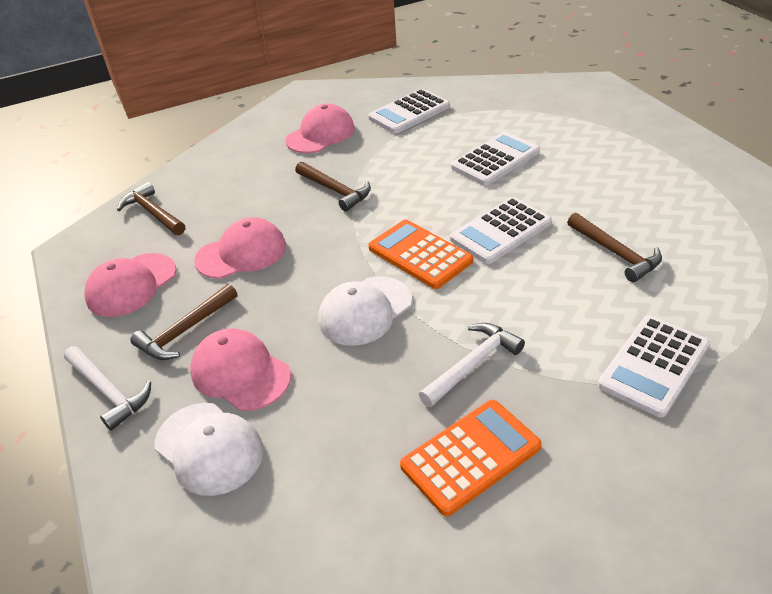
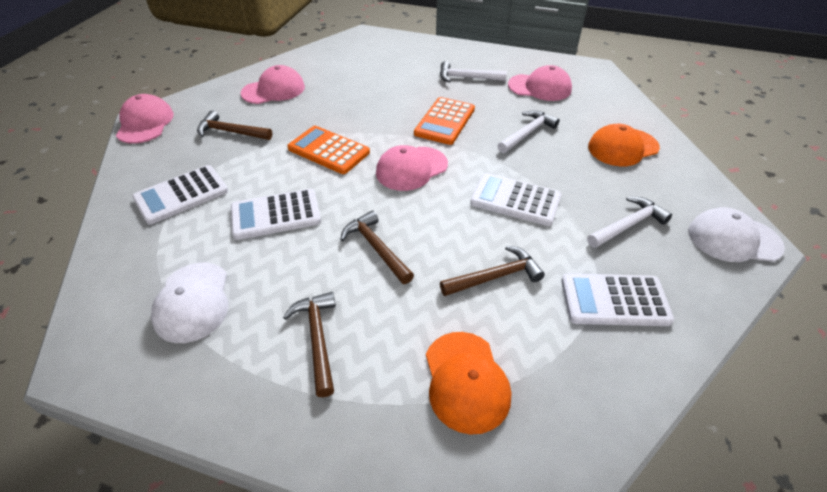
orange cap: 0 -> 2
white hammer: 2 -> 3

